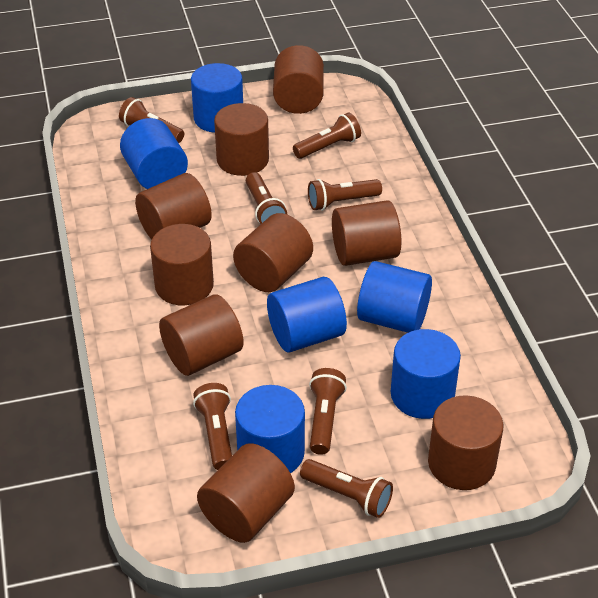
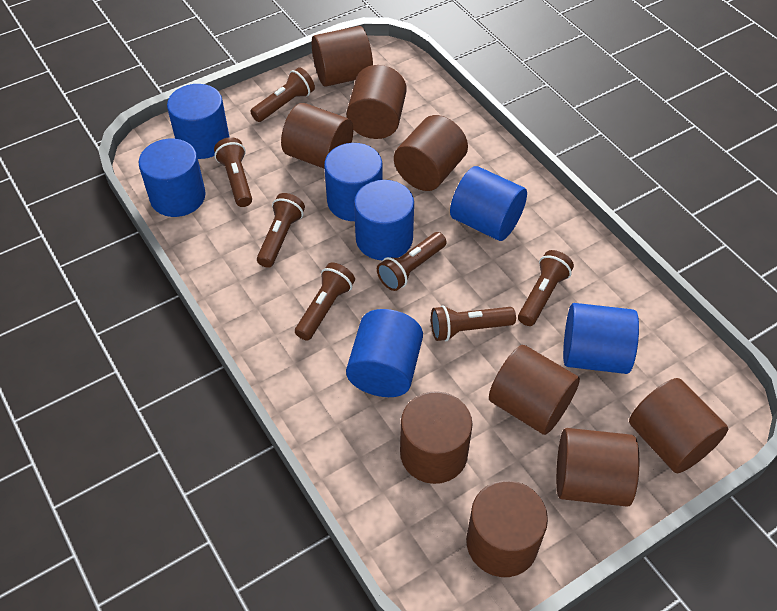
blue cylinder: 6 -> 7

